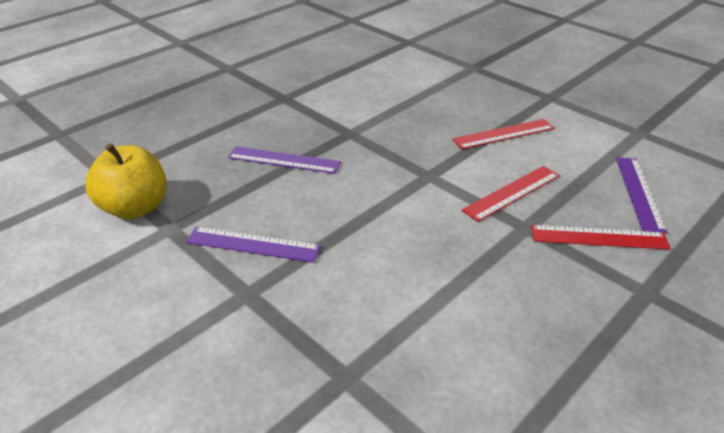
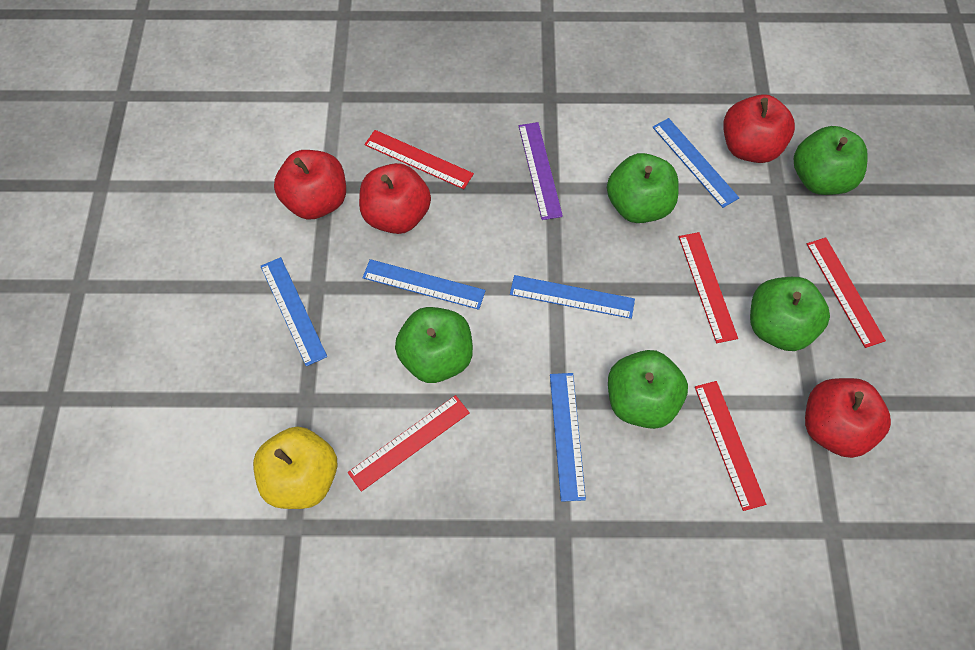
blue ruler: 0 -> 5
green apple: 0 -> 5
purple ruler: 3 -> 1
red apple: 0 -> 4
red ruler: 3 -> 5

